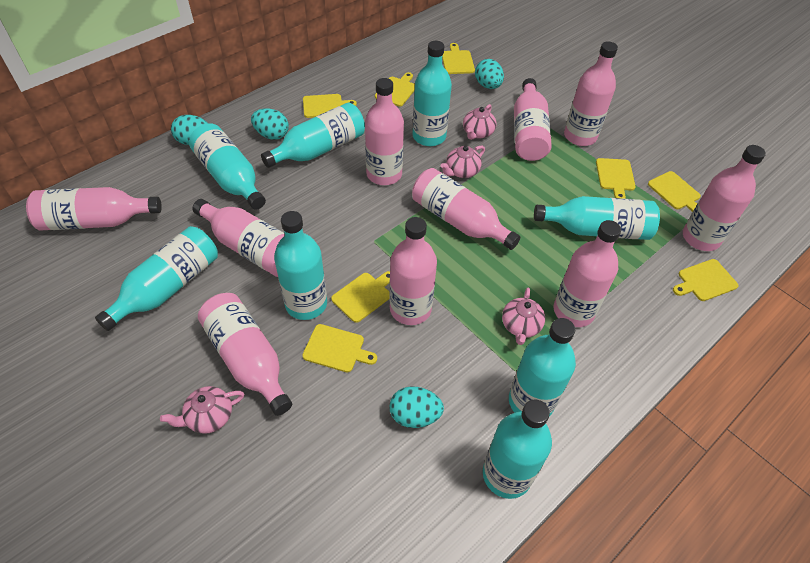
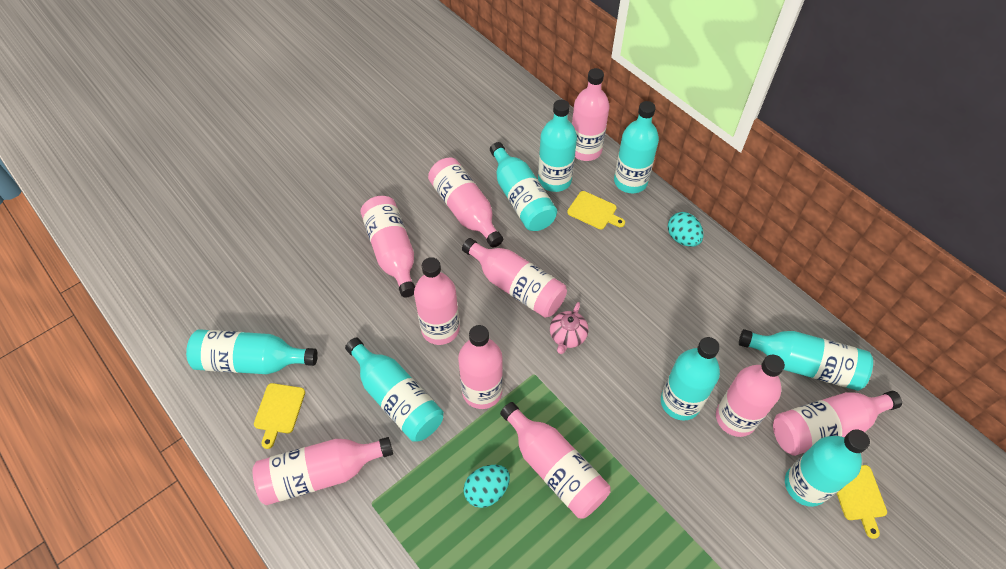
pink teapot: 4 -> 1
turquoise egg: 4 -> 2
yellow cutting board: 8 -> 3

